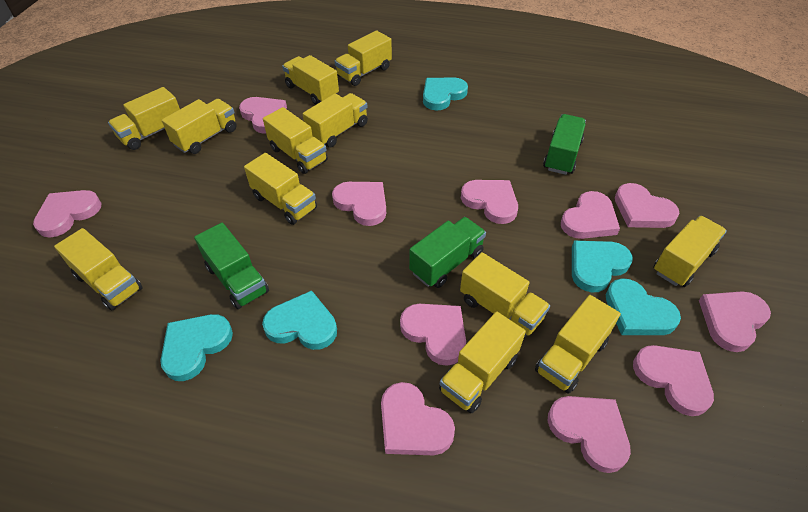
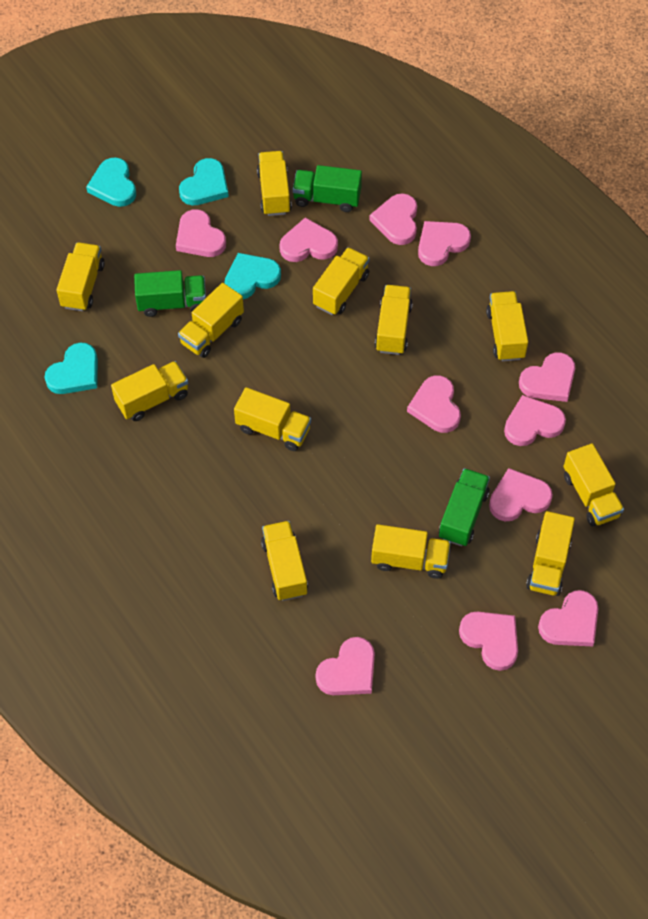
turquoise heart: 5 -> 4

